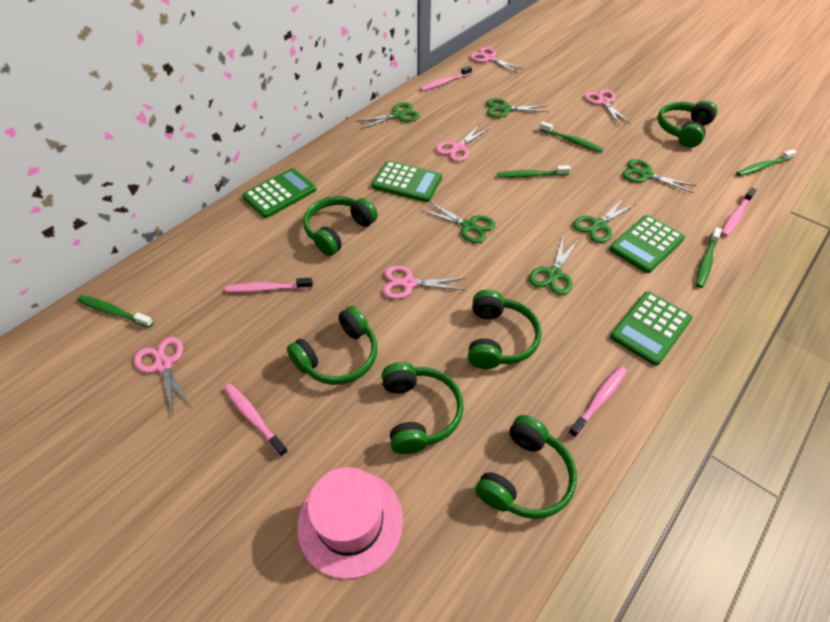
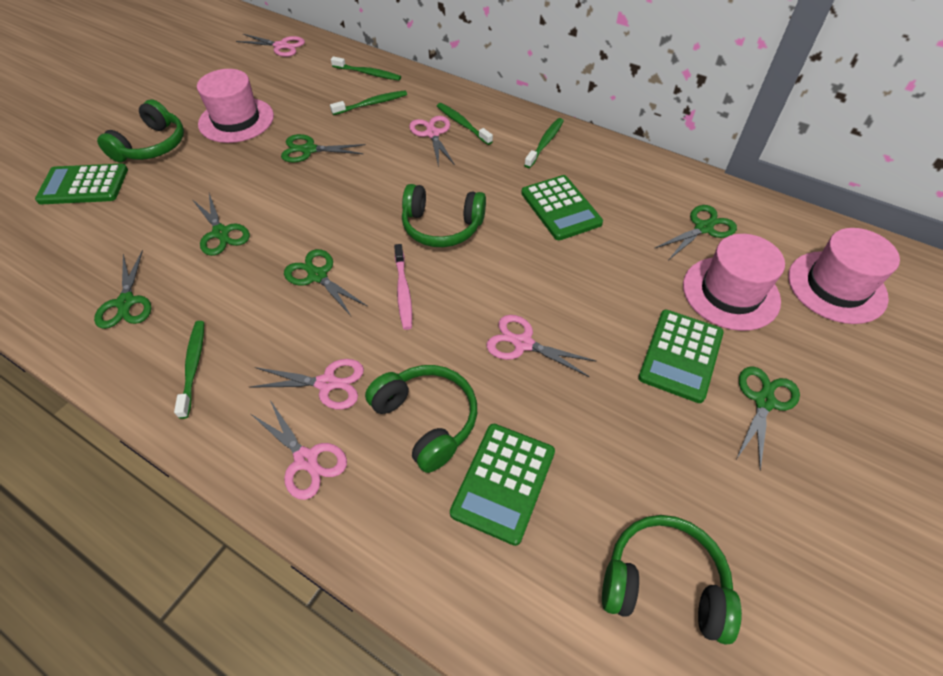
green headphones: 6 -> 4
pink hat: 1 -> 3
pink toothbrush: 5 -> 1

